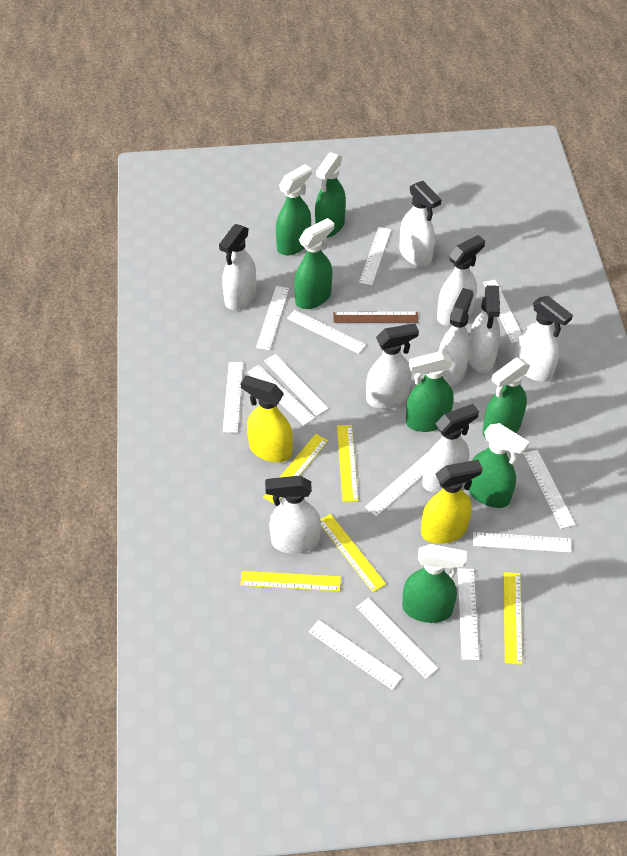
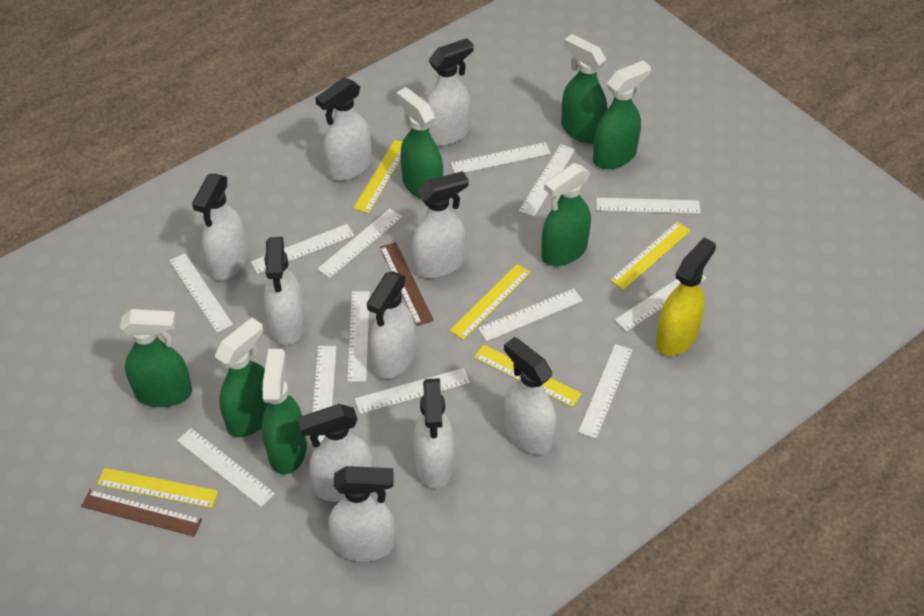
brown ruler: 1 -> 2
white spray bottle: 9 -> 10
yellow spray bottle: 2 -> 1

